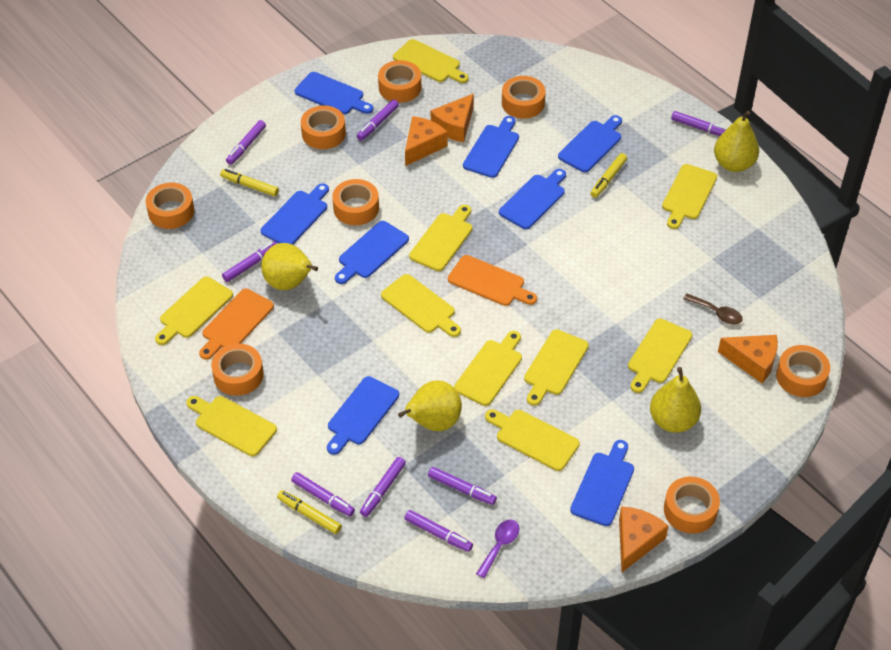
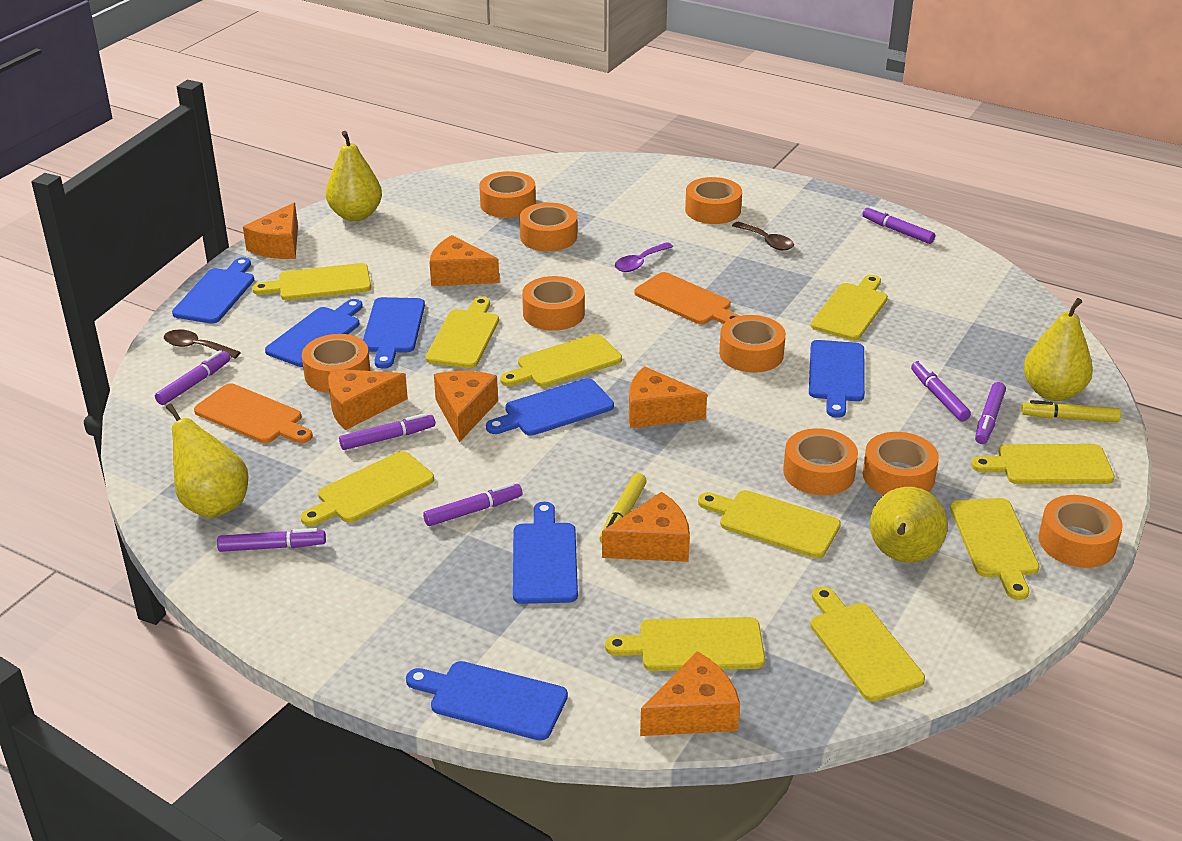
blue cutting board: 8 -> 7
brown spoon: 1 -> 2
orange cheese: 4 -> 7
orange tape: 8 -> 9
purple marker: 8 -> 7
yellow marker: 3 -> 2

